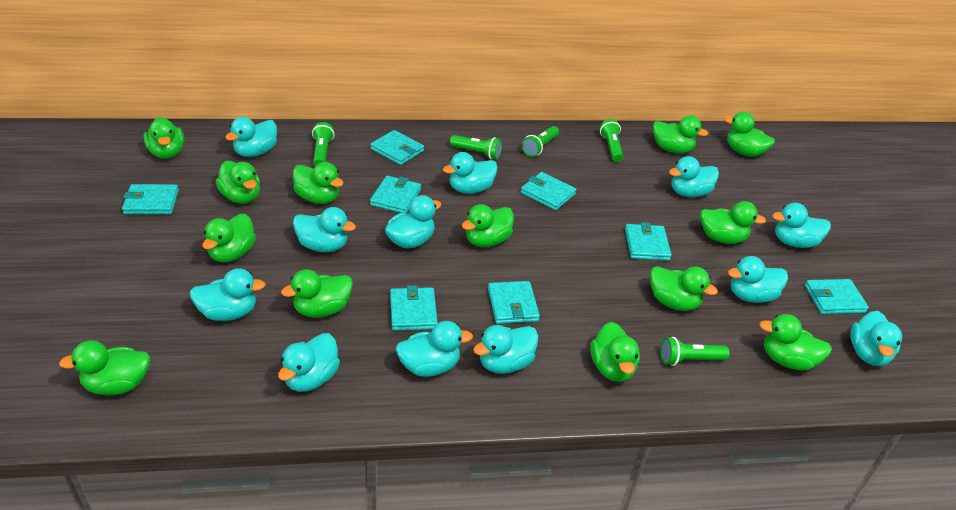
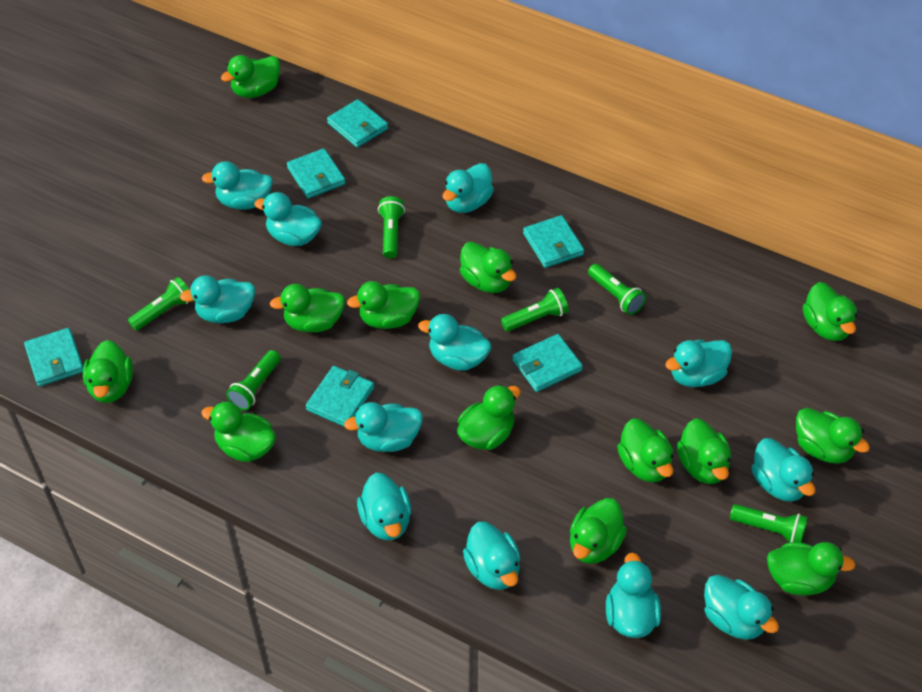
green flashlight: 5 -> 6
turquoise wallet: 8 -> 6

